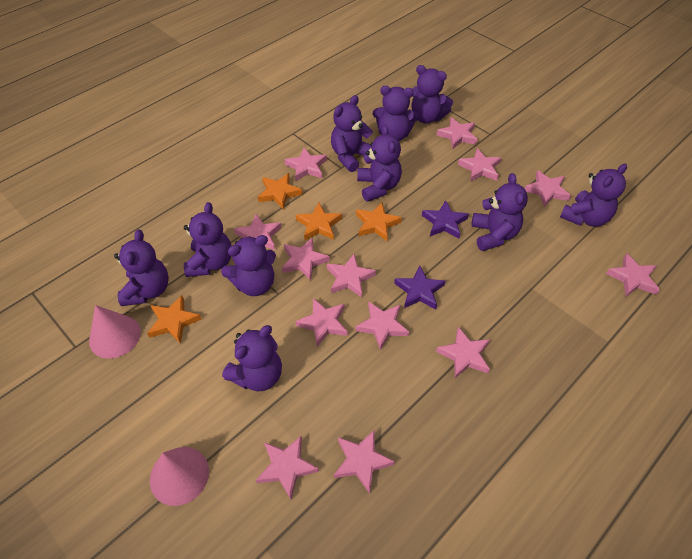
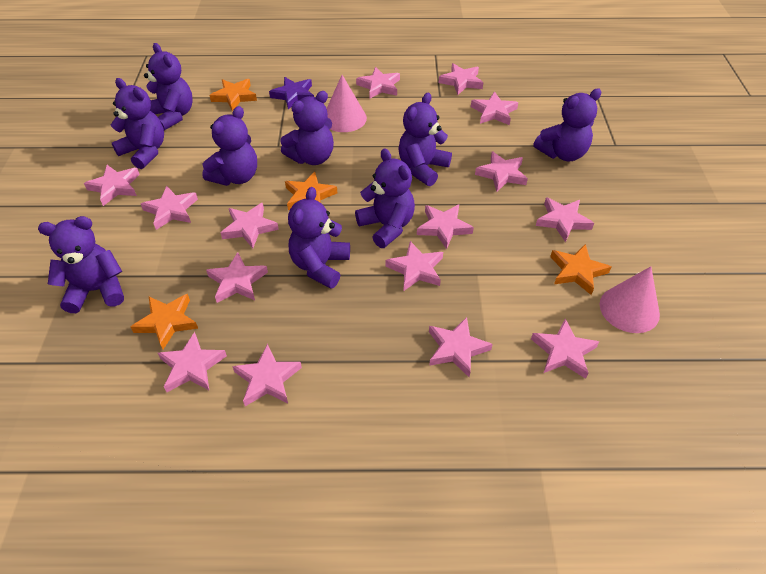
pink star: 13 -> 15
purple star: 2 -> 1
purple teddy bear: 10 -> 9

